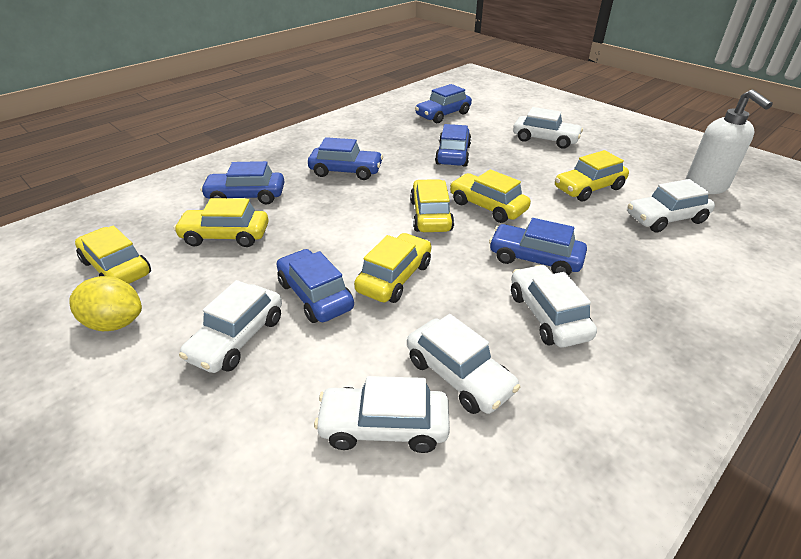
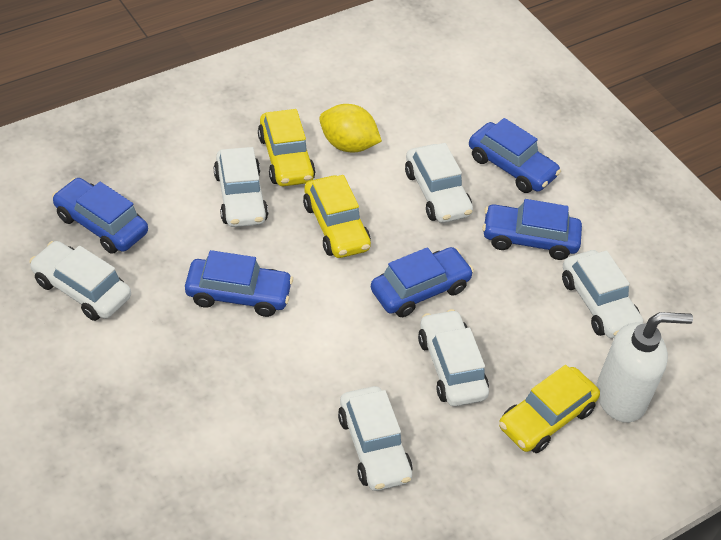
blue car: 6 -> 5
yellow car: 6 -> 3

